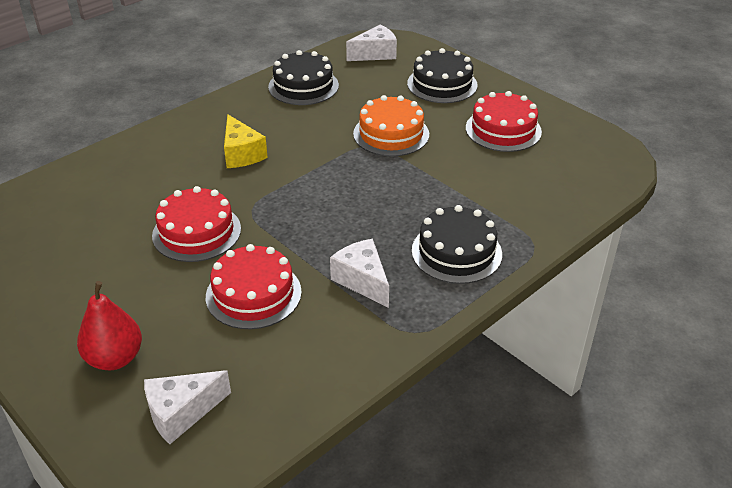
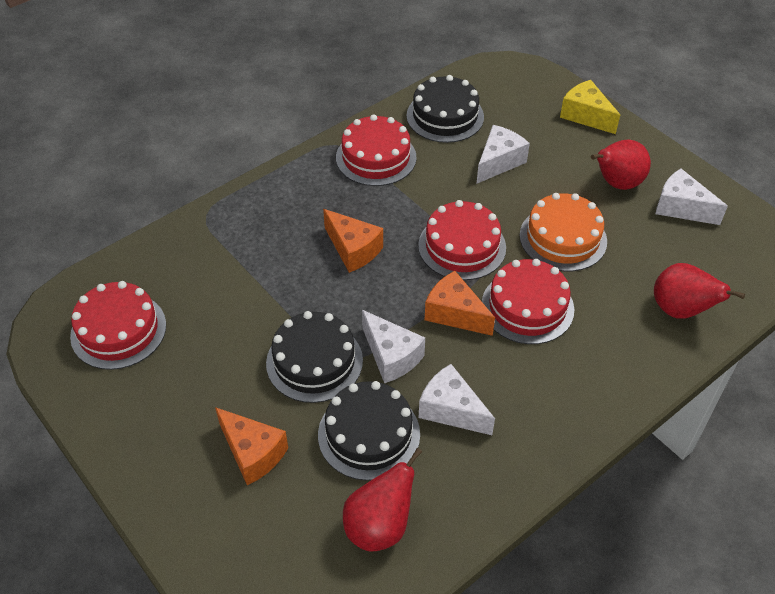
orange cheese: 0 -> 3
red cake: 3 -> 4
red pear: 1 -> 3
white cheese: 3 -> 4

